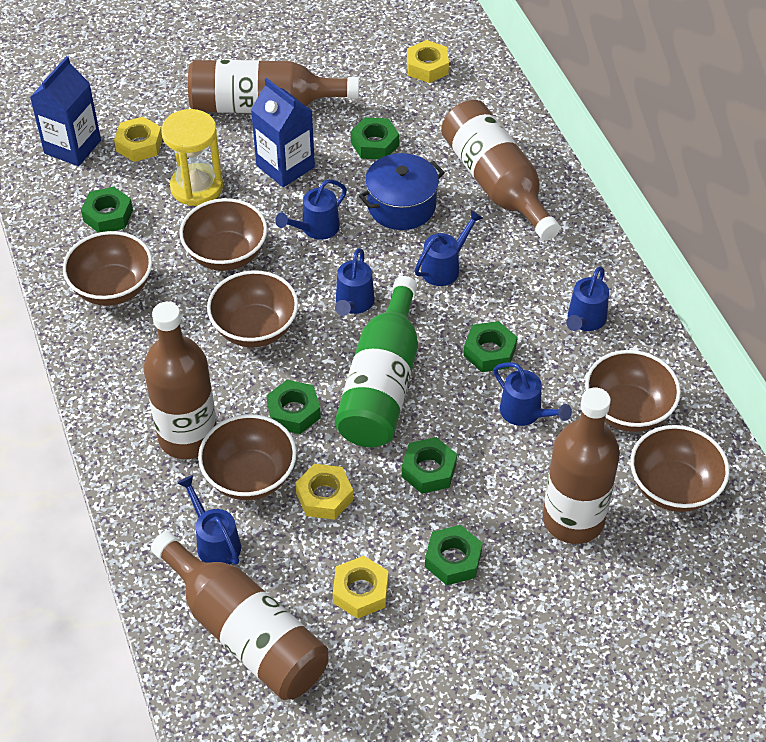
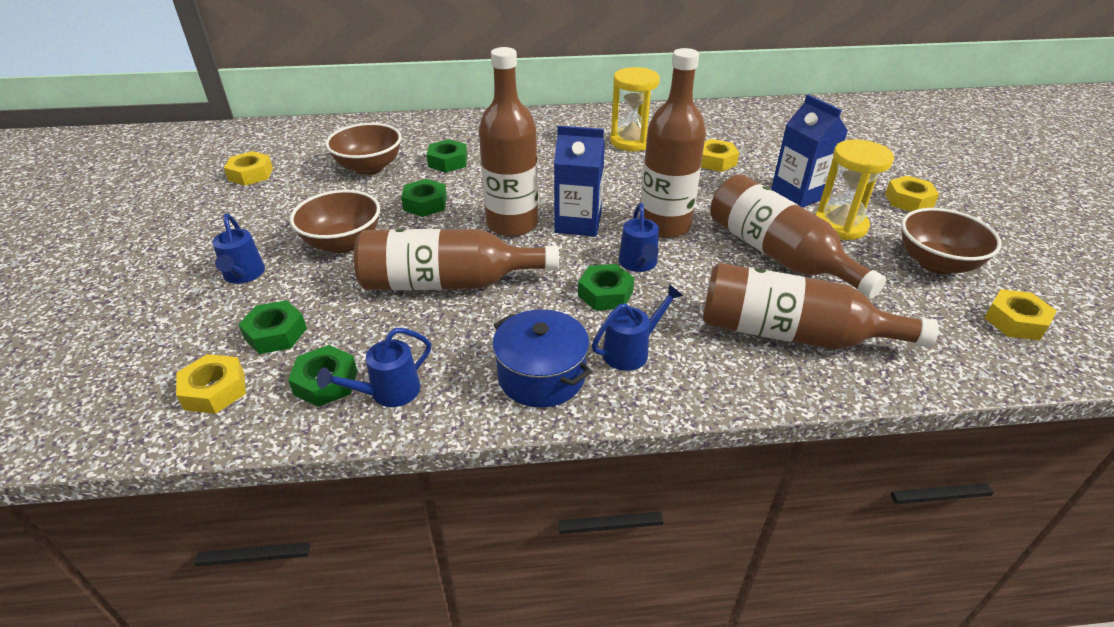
blue watering can: 6 -> 4
brown bowl: 6 -> 3
green bottle: 1 -> 0
green nut: 6 -> 5
yellow hourglass: 1 -> 2
yellow nut: 4 -> 5

